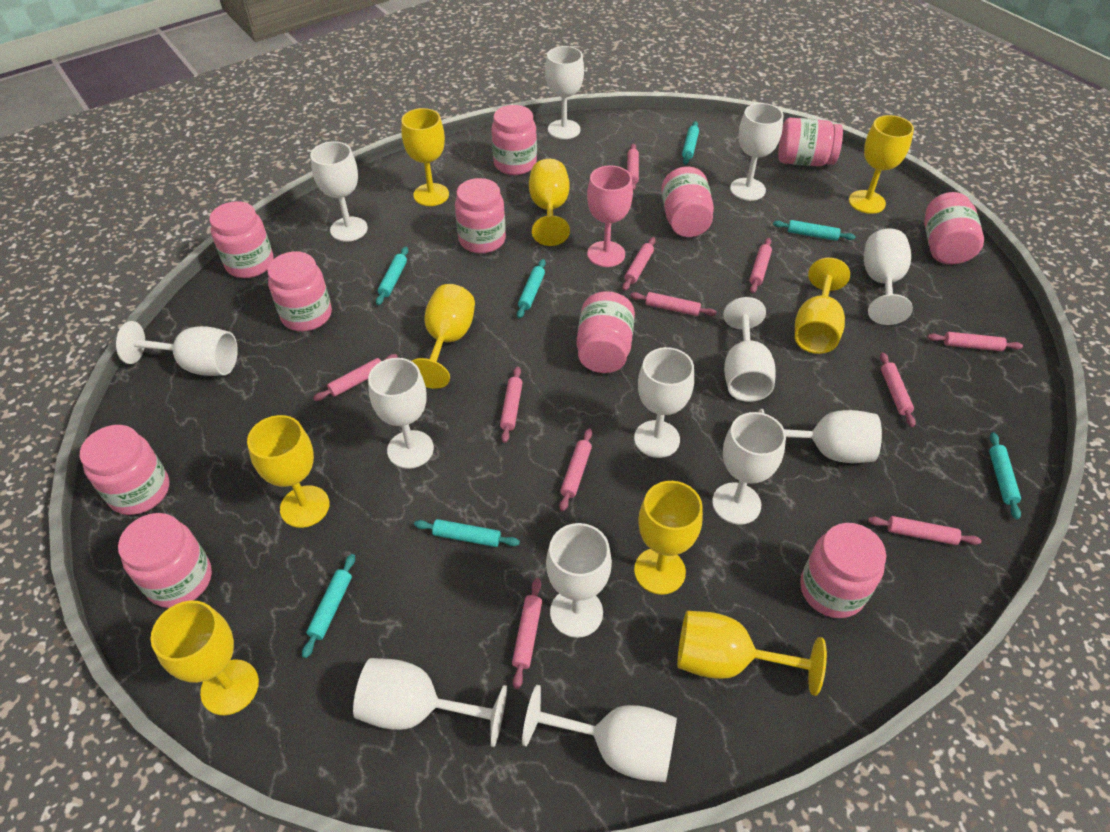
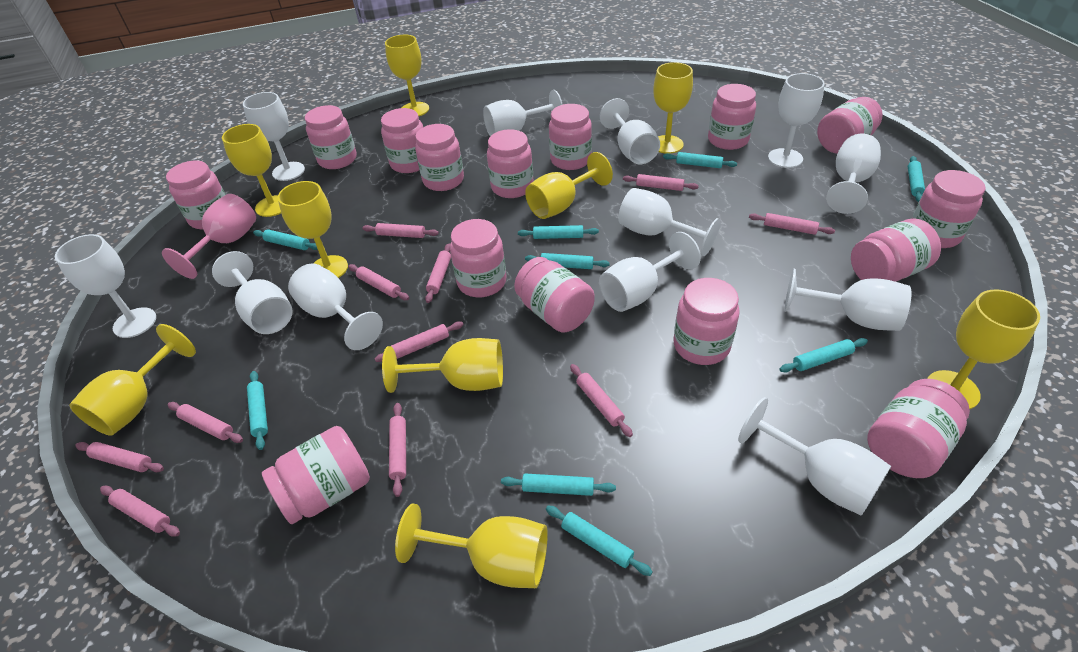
pink jar: 11 -> 15
turquoise rolling pin: 7 -> 9
white goblet: 13 -> 12

